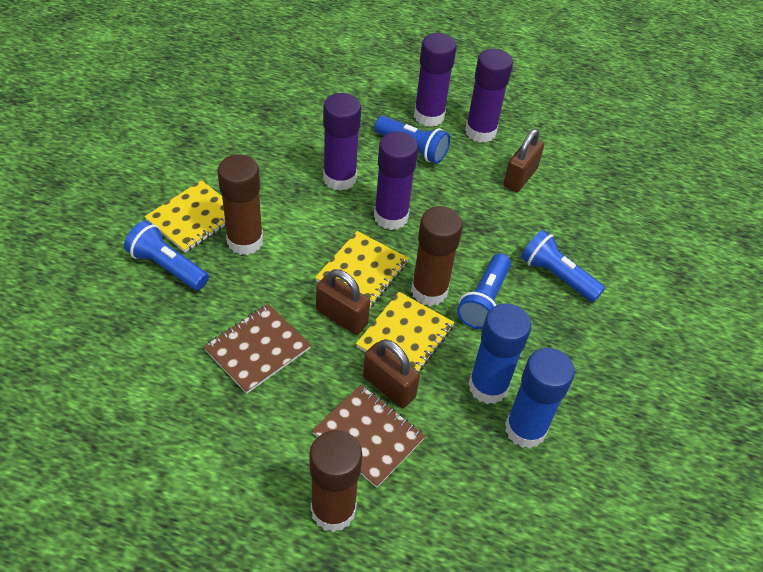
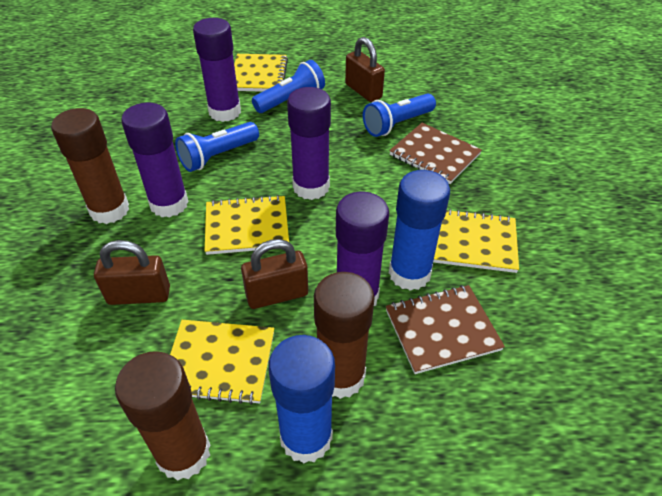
blue flashlight: 4 -> 3
yellow notebook: 3 -> 4

